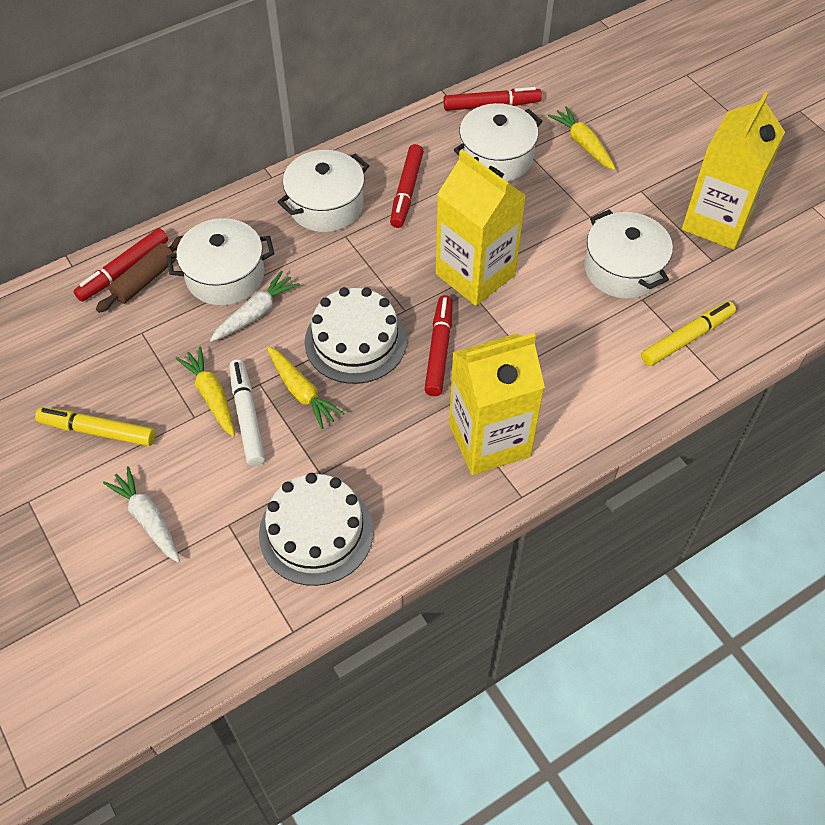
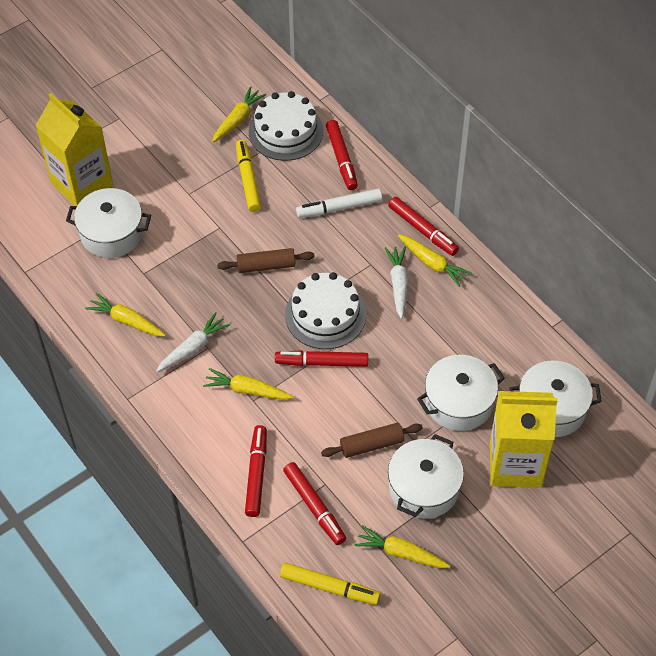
brown rolling pin: 1 -> 2
red marker: 4 -> 5
yellow carrot: 3 -> 5
yellow carton: 3 -> 2

